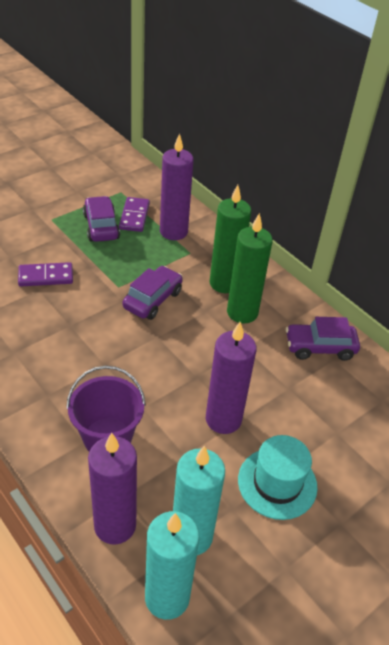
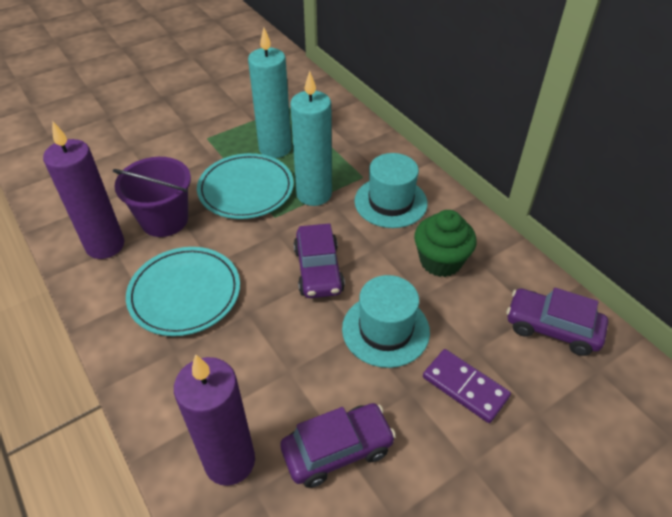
green candle: 2 -> 0
green cupcake: 0 -> 1
purple candle: 3 -> 2
purple domino: 2 -> 1
turquoise hat: 1 -> 2
turquoise plate: 0 -> 2

